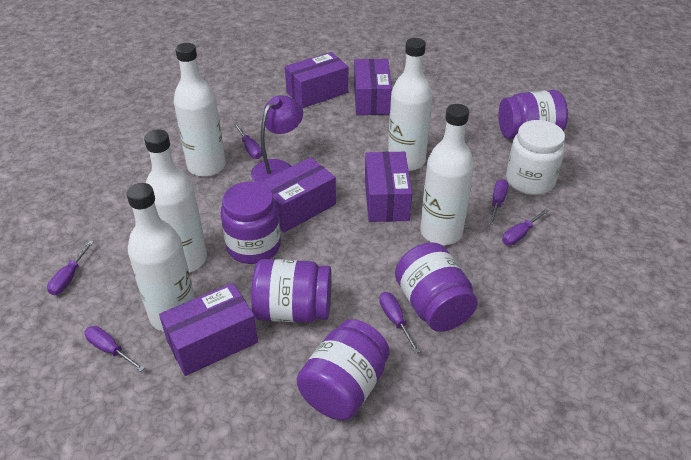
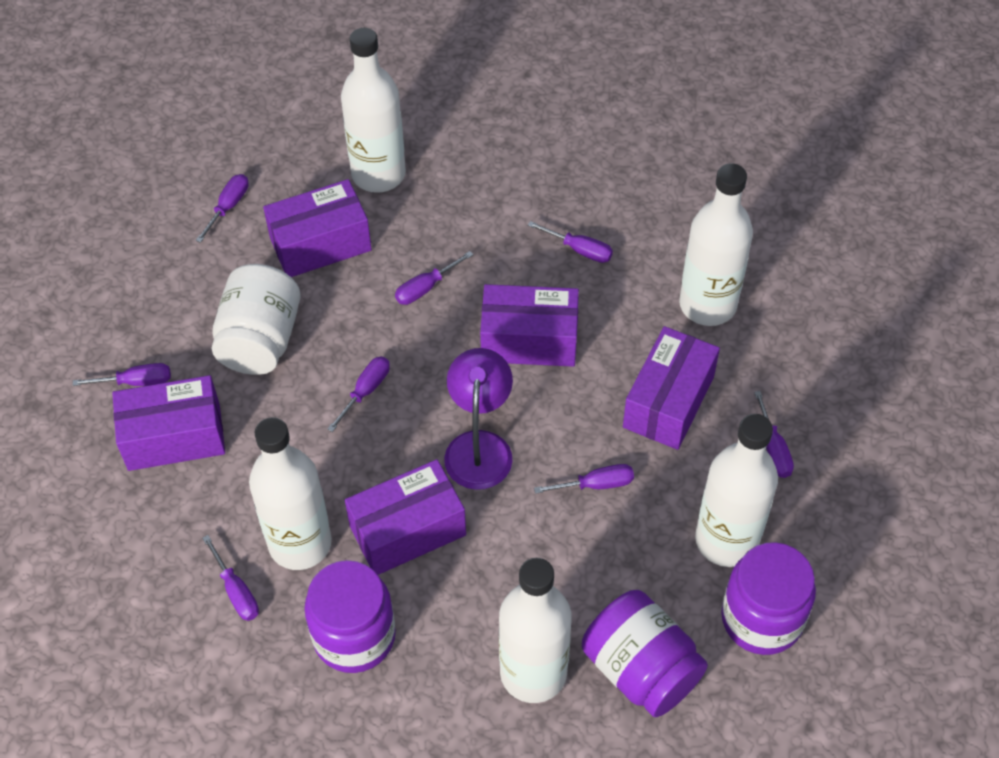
purple jar: 5 -> 3
purple screwdriver: 6 -> 8

